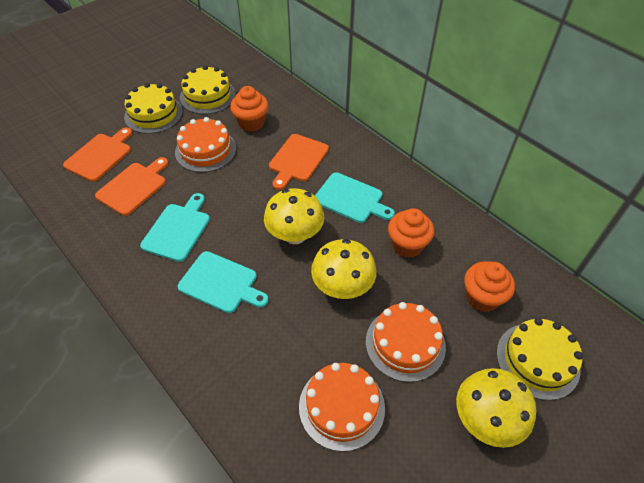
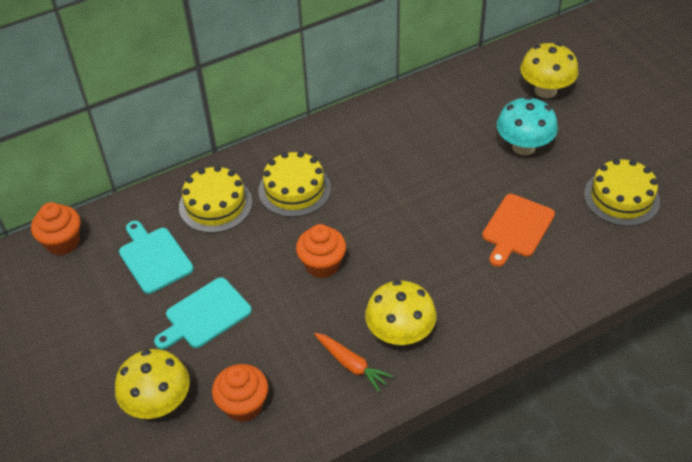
orange cake: 3 -> 0
orange carrot: 0 -> 1
orange cutting board: 3 -> 1
turquoise cutting board: 3 -> 2
turquoise mushroom: 0 -> 1

